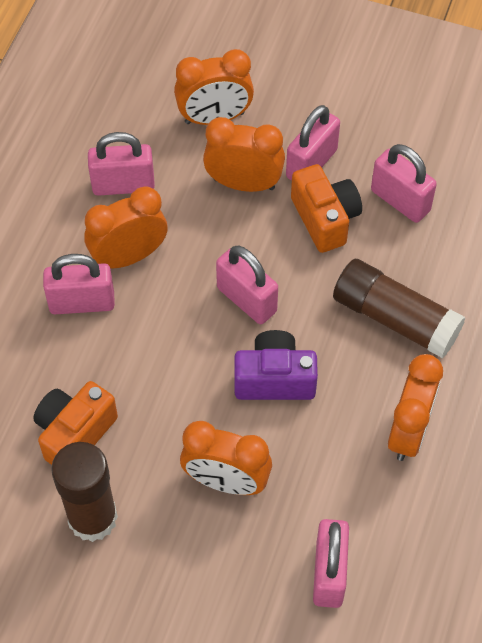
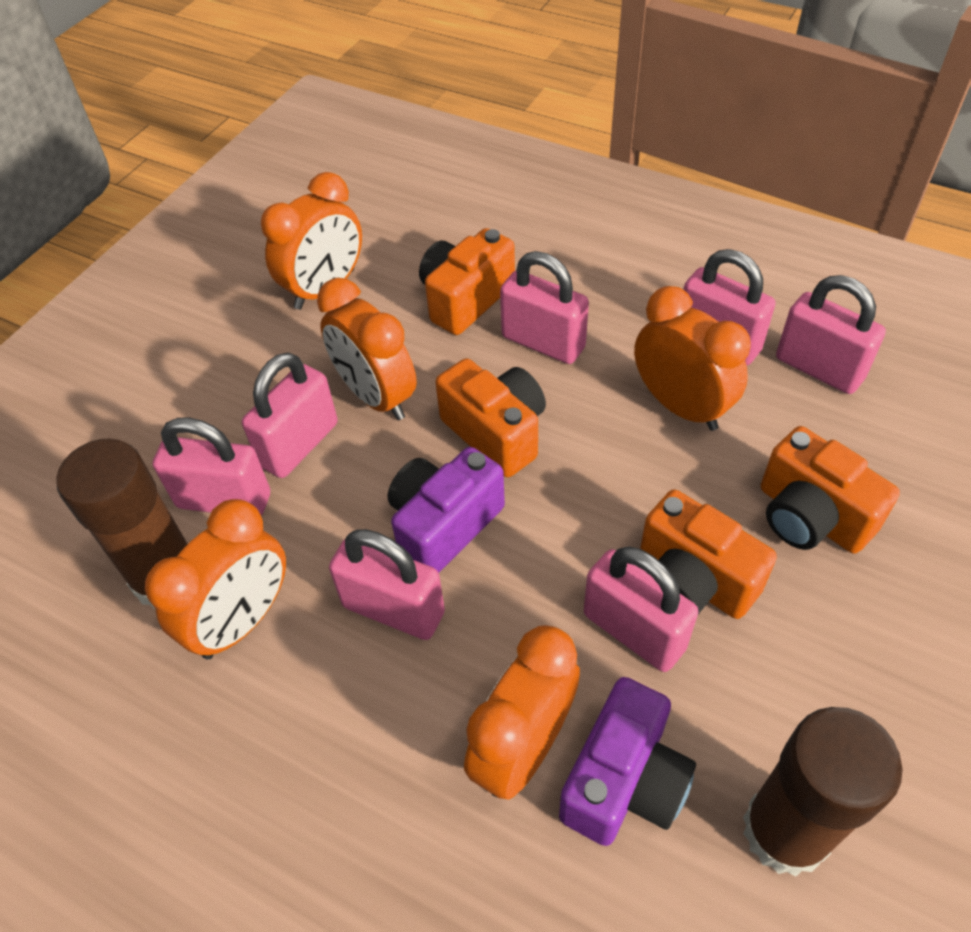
orange camera: 2 -> 4
pink padlock: 6 -> 7
purple camera: 1 -> 2

